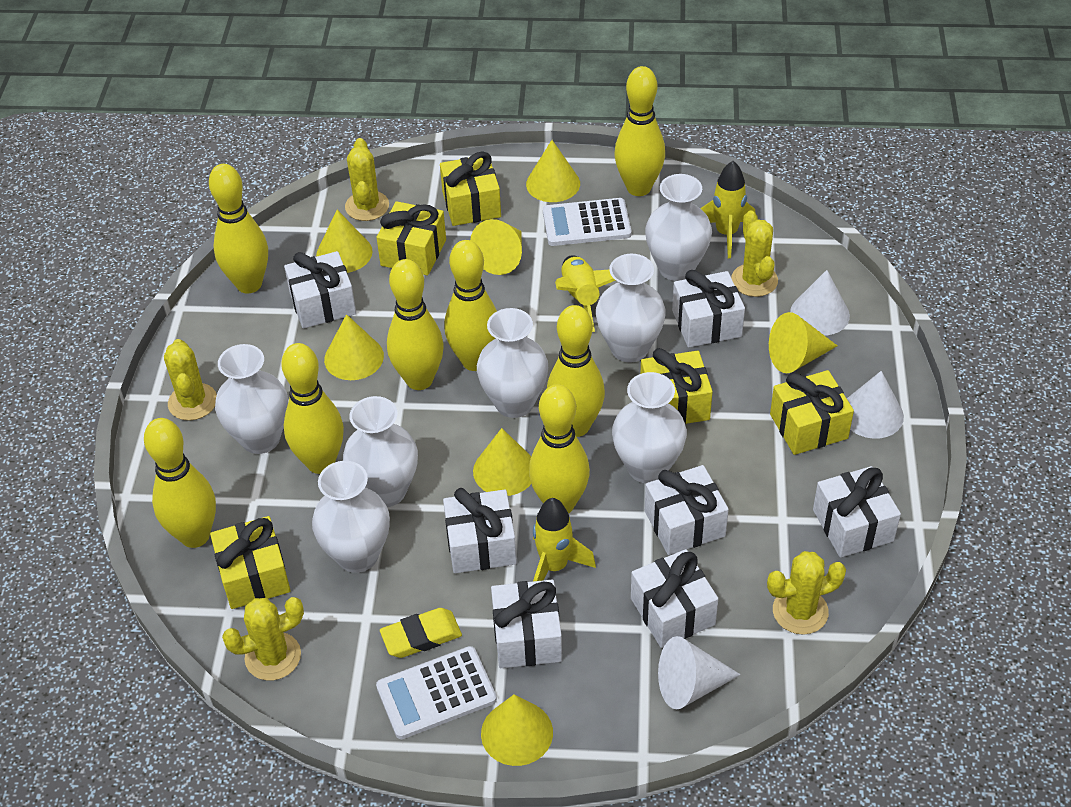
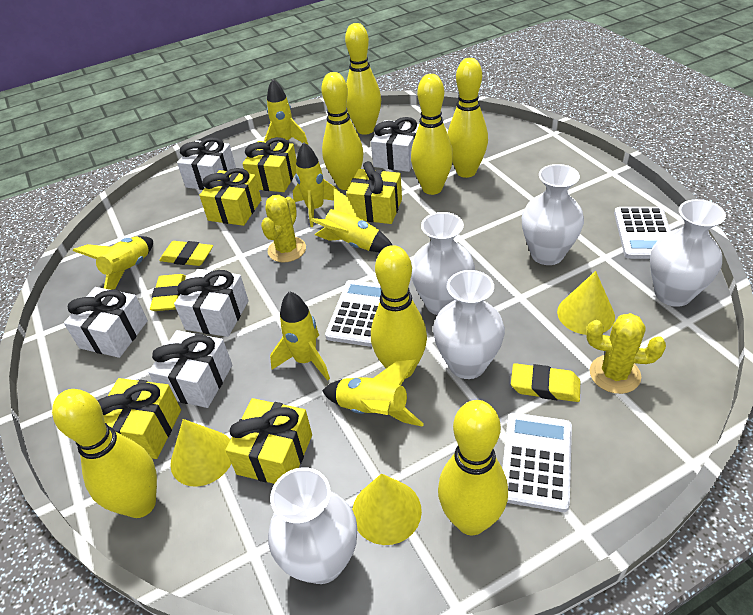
white calculator: 2 -> 3
white cone: 3 -> 0
white gift: 7 -> 5
white vase: 7 -> 5
yellow bowling pin: 8 -> 7
yellow cactus: 5 -> 2
yellow cone: 7 -> 3
yellow eraser: 1 -> 3
yellow rocket: 3 -> 6

